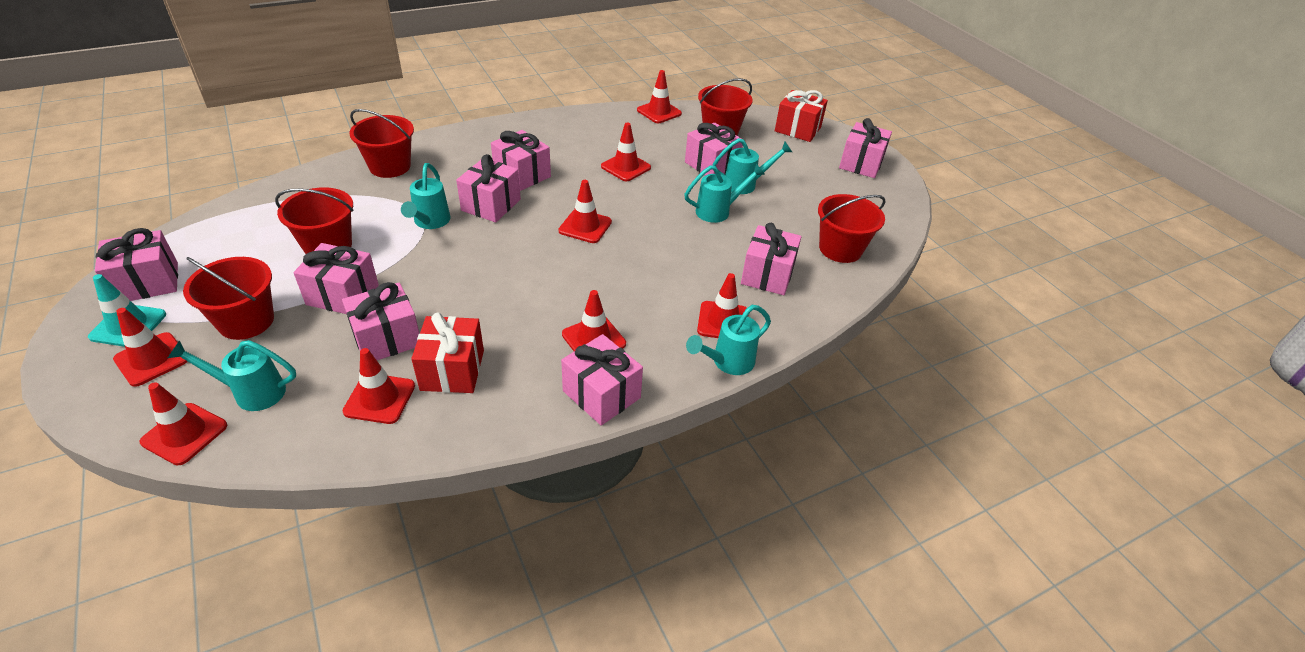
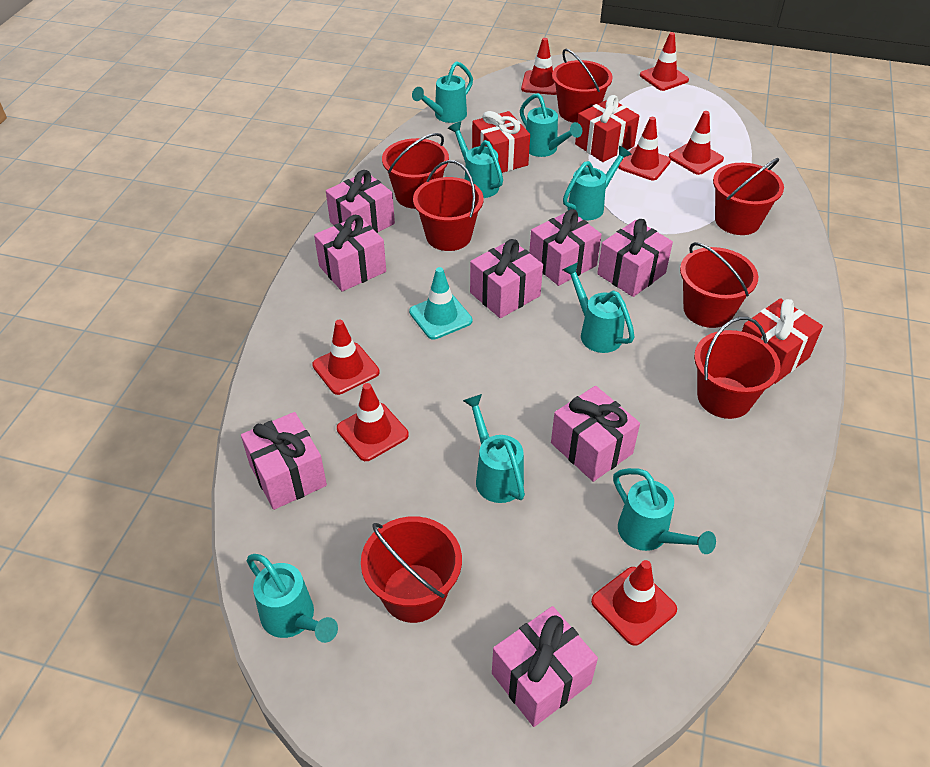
pink gift: 9 -> 8
red bucket: 5 -> 7
red gift: 2 -> 3
red traffic cone: 8 -> 7
turquoise watering can: 5 -> 8

